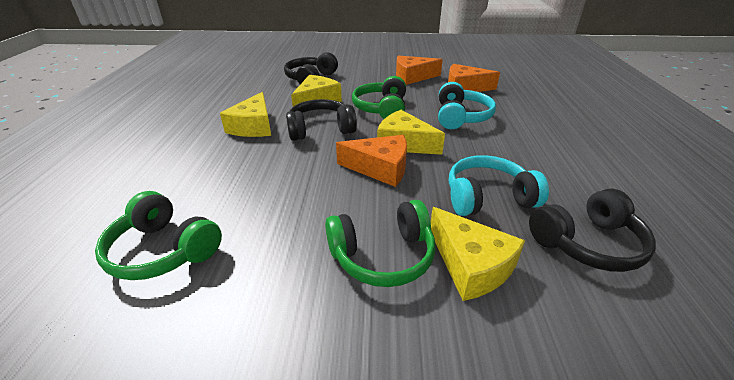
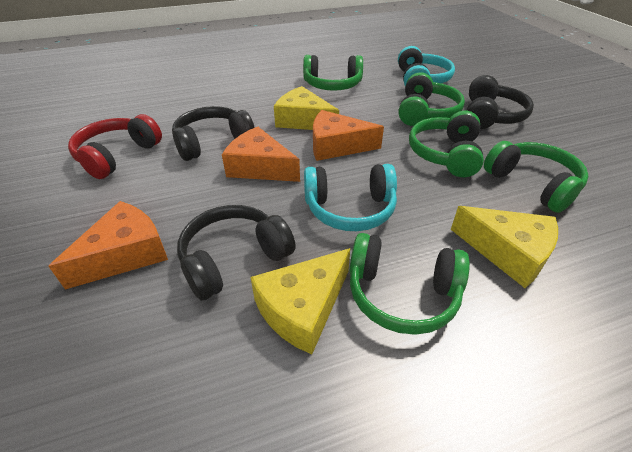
green headphones: 3 -> 5
red headphones: 0 -> 1
yellow cheese: 4 -> 3

